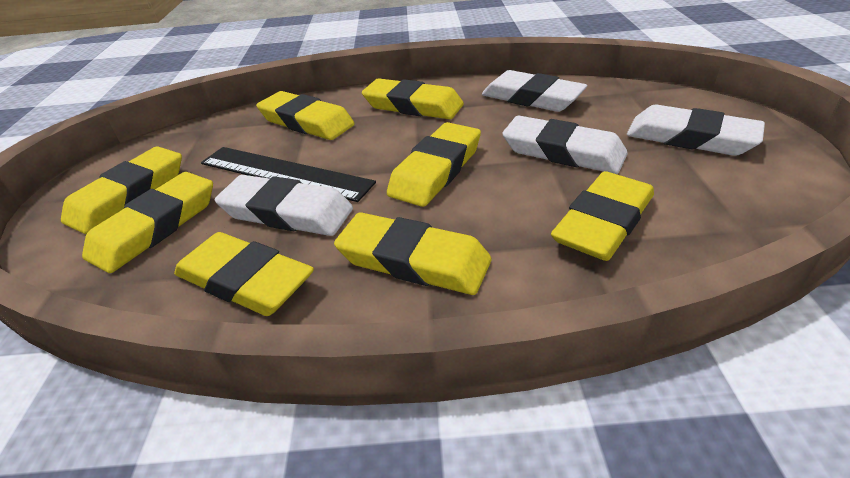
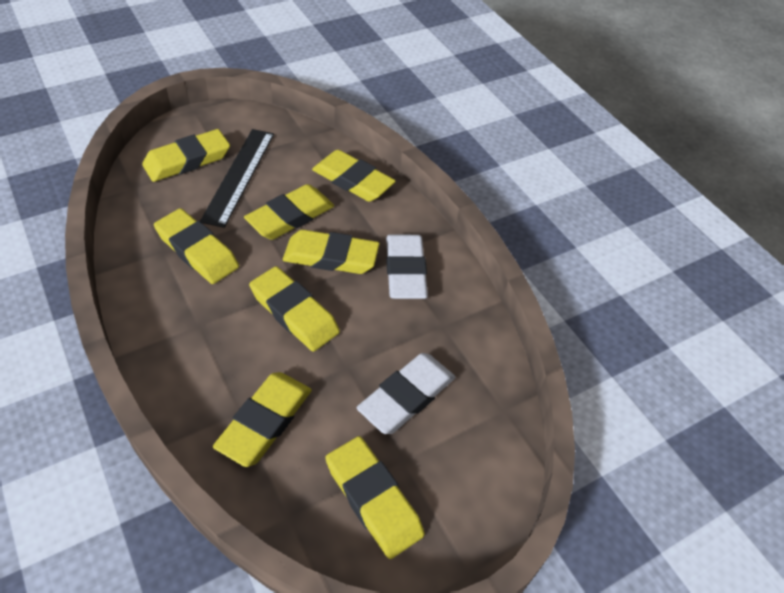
white eraser: 4 -> 2

